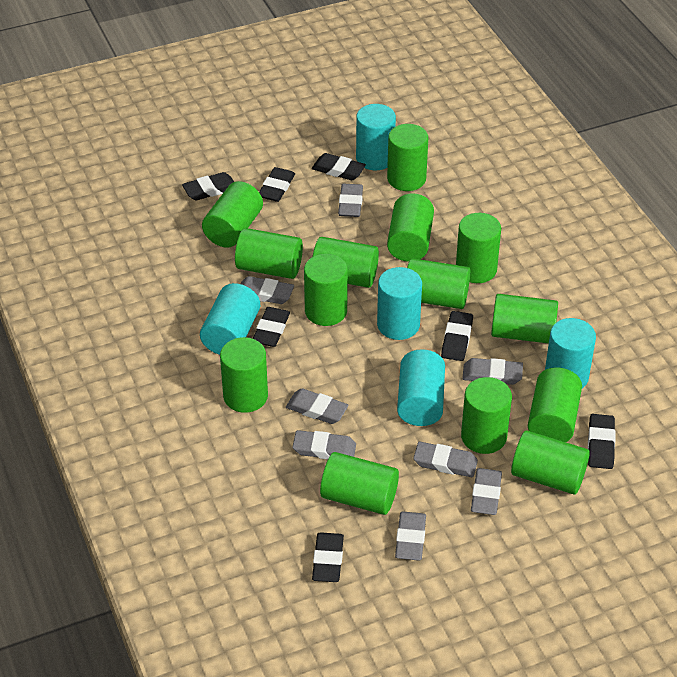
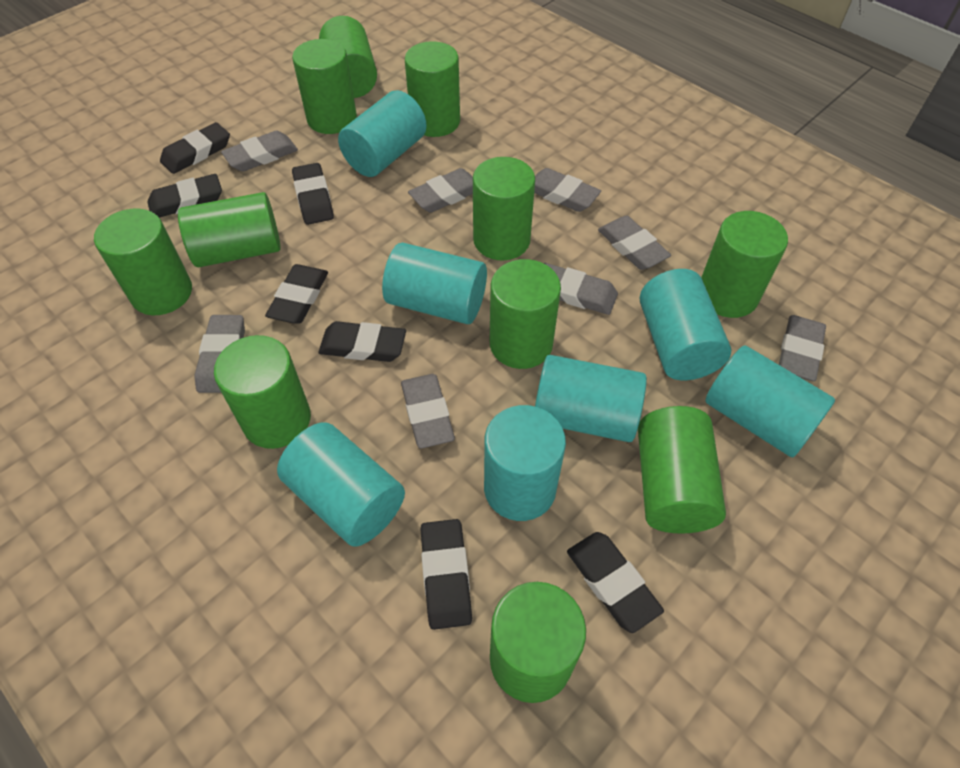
green cylinder: 14 -> 11
turquoise cylinder: 5 -> 7

